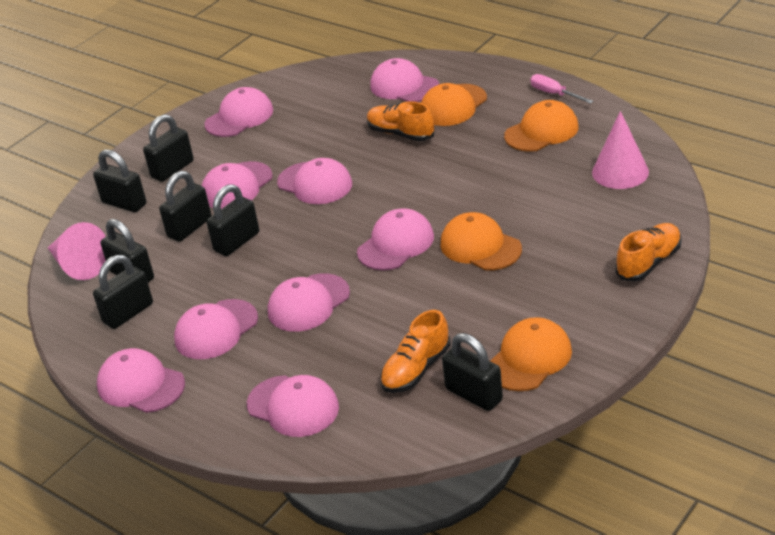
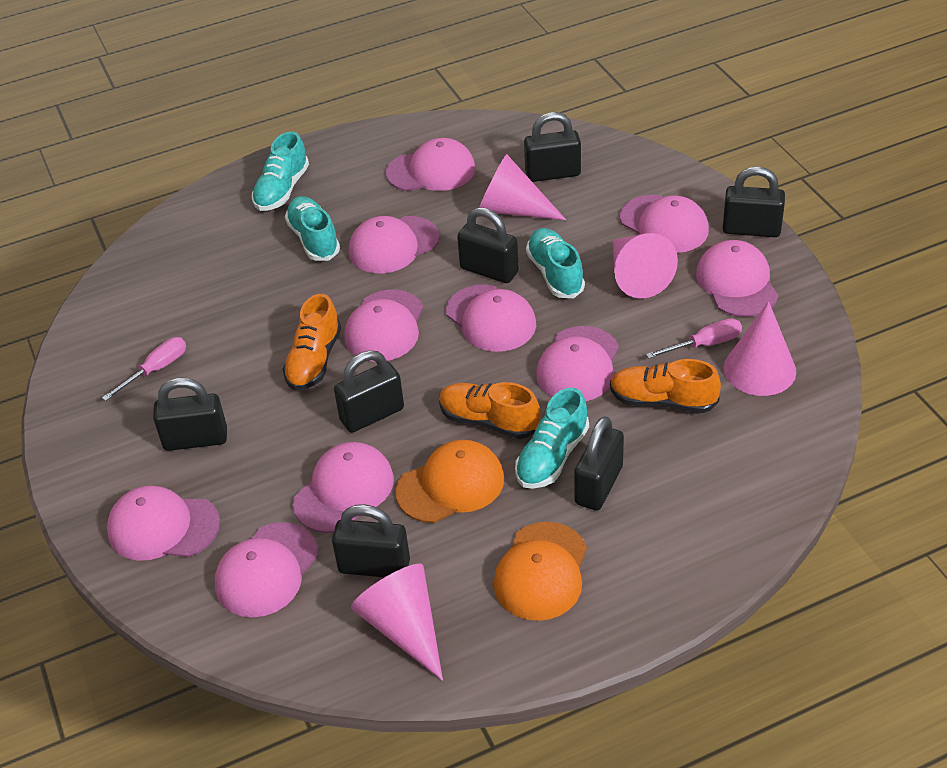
orange cap: 4 -> 2
pink cap: 9 -> 10
pink cone: 2 -> 4
pink screwdriver: 1 -> 2
turquoise shoe: 0 -> 4

